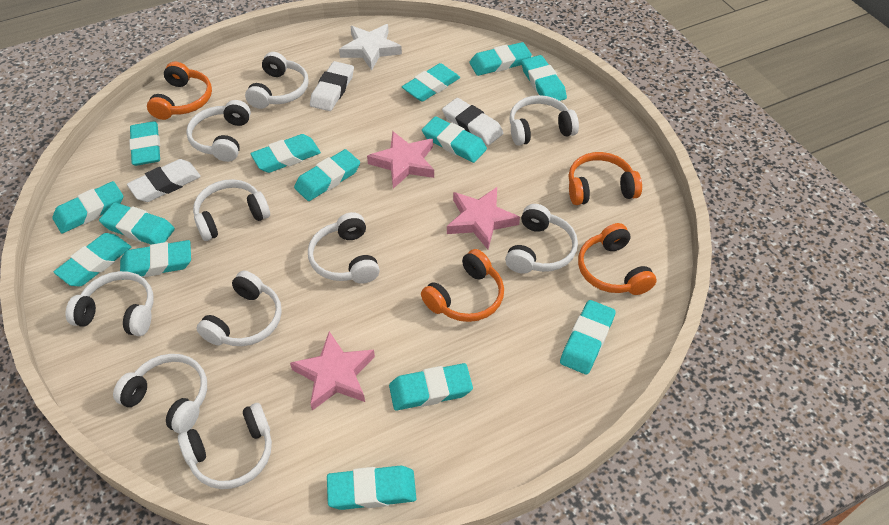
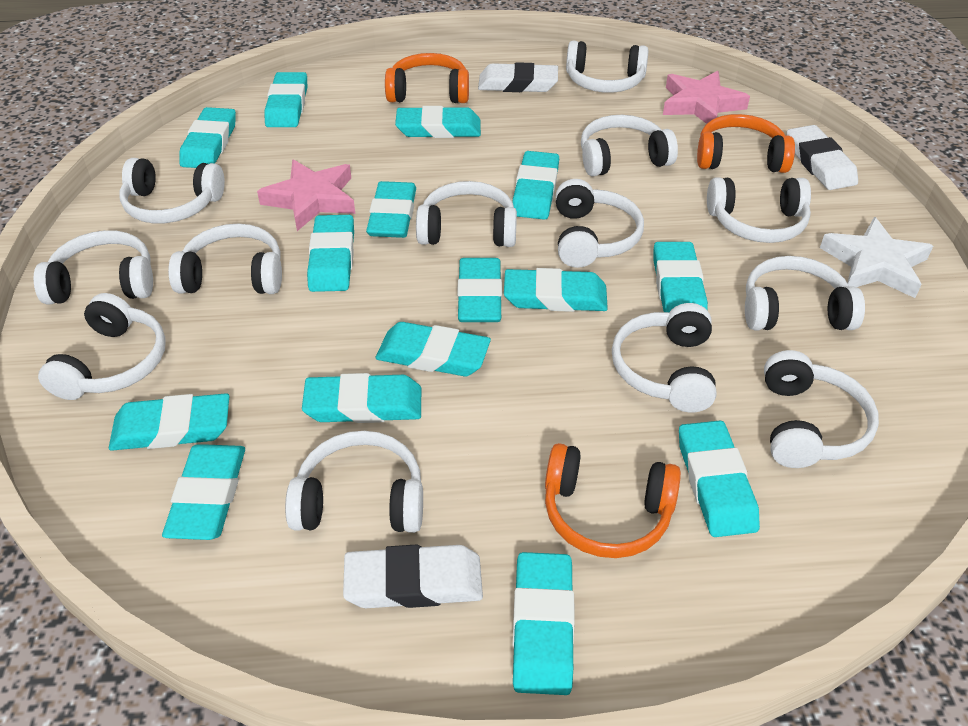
orange headphones: 4 -> 3
pink star: 3 -> 2
turquoise eraser: 14 -> 15
white headphones: 10 -> 13

